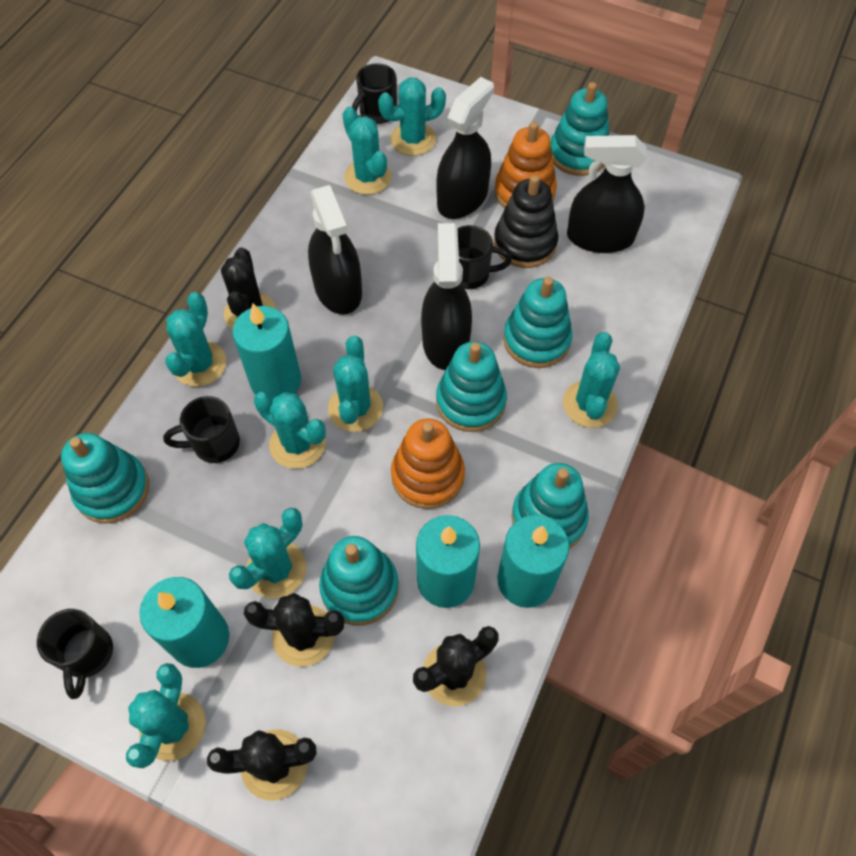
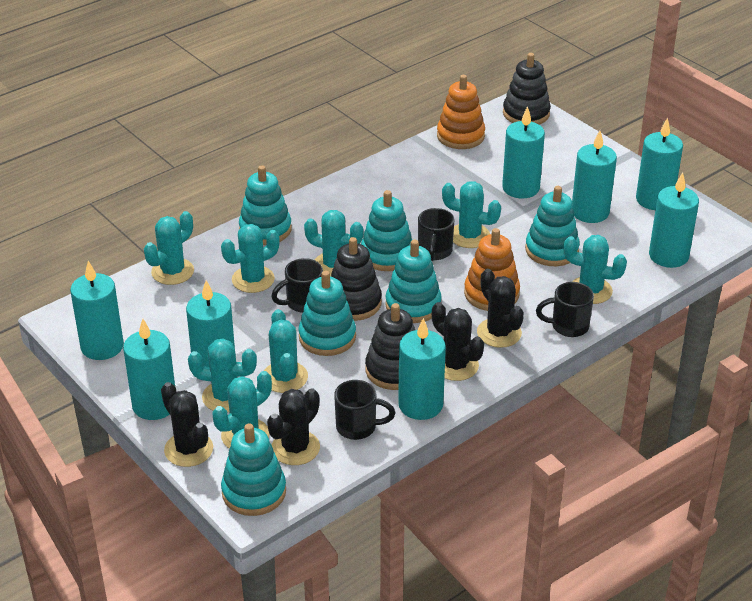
black spray bottle: 4 -> 0
black stacking toy: 1 -> 3
turquoise candle: 4 -> 8

